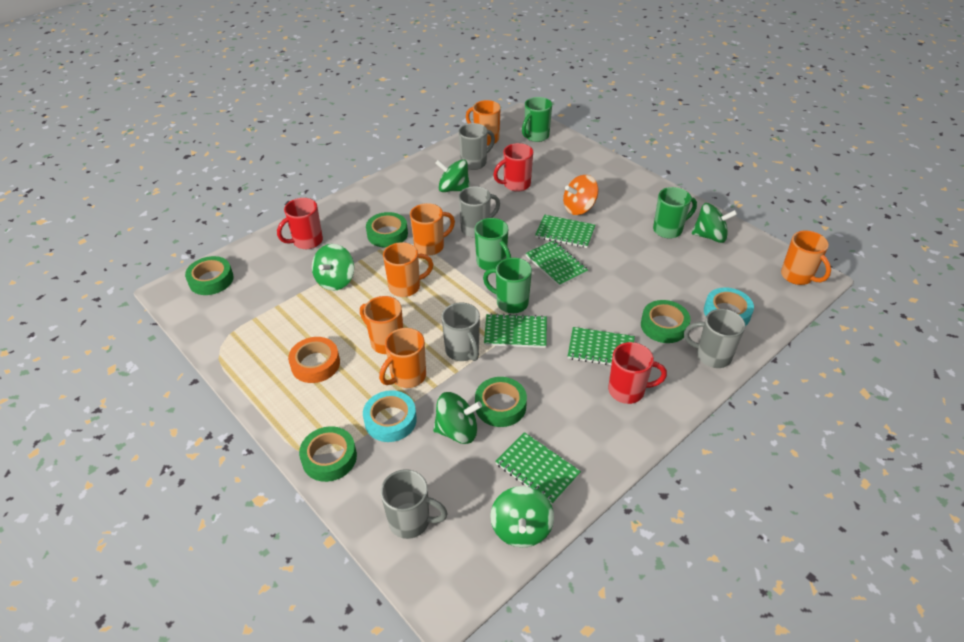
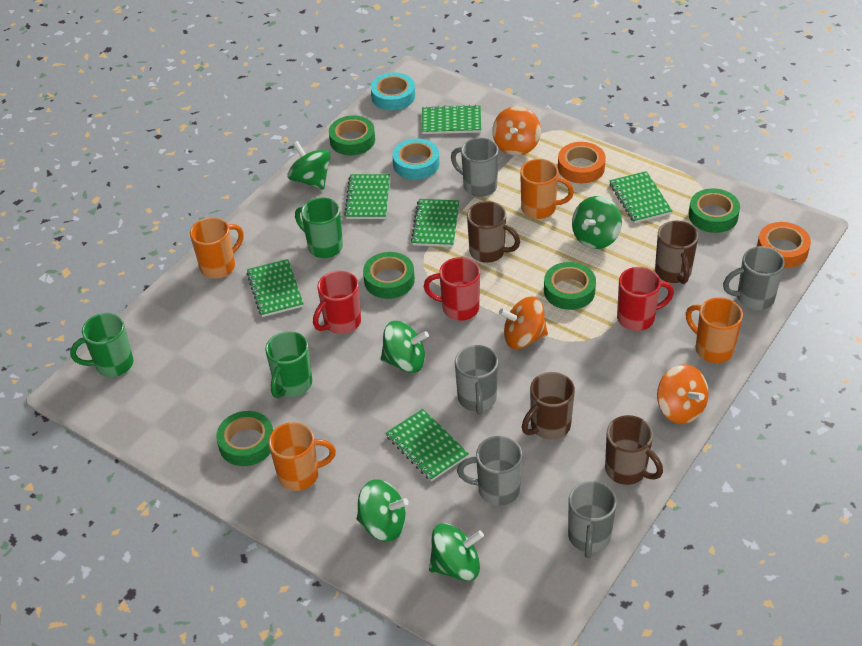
brown mug: 0 -> 4
green mug: 4 -> 3
green notebook: 5 -> 6
orange mug: 6 -> 4
orange spinning top: 1 -> 3
orange tape: 1 -> 2

